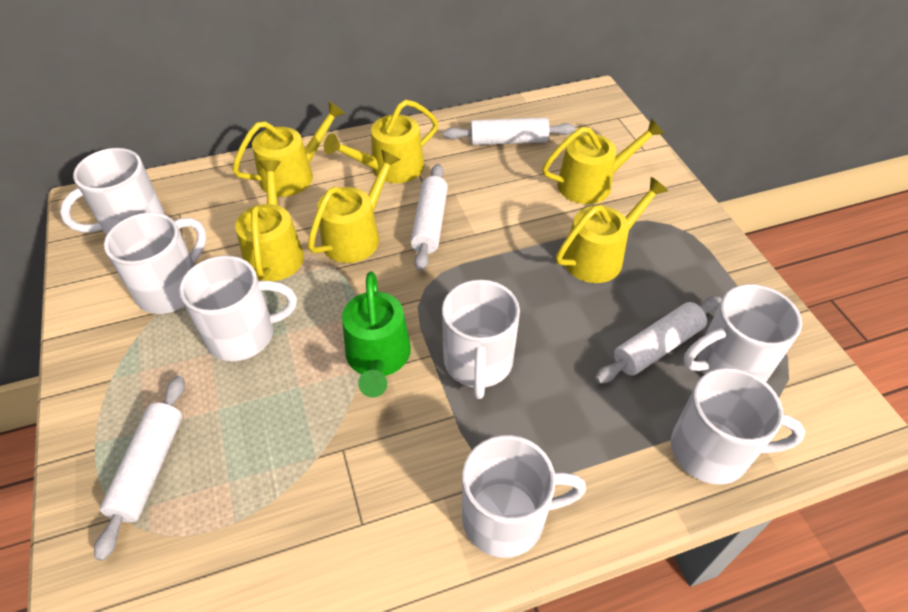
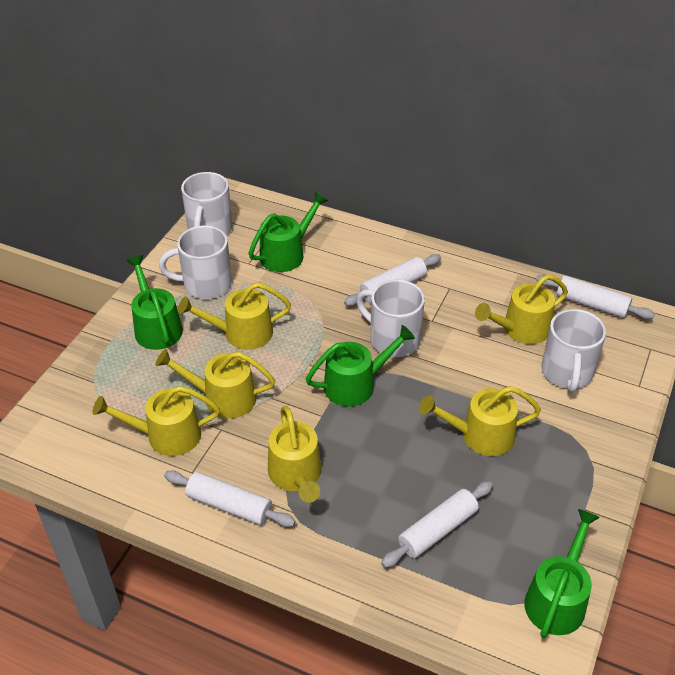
green watering can: 1 -> 4
white mug: 7 -> 4

